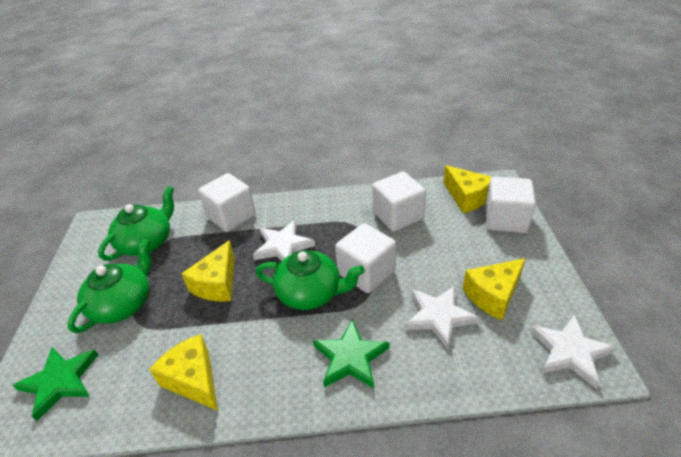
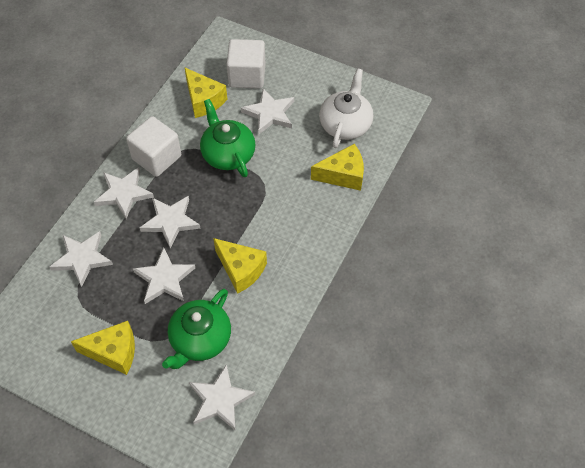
green star: 2 -> 0
green teapot: 3 -> 2
white cube: 4 -> 2
white star: 3 -> 6
white teapot: 0 -> 1

